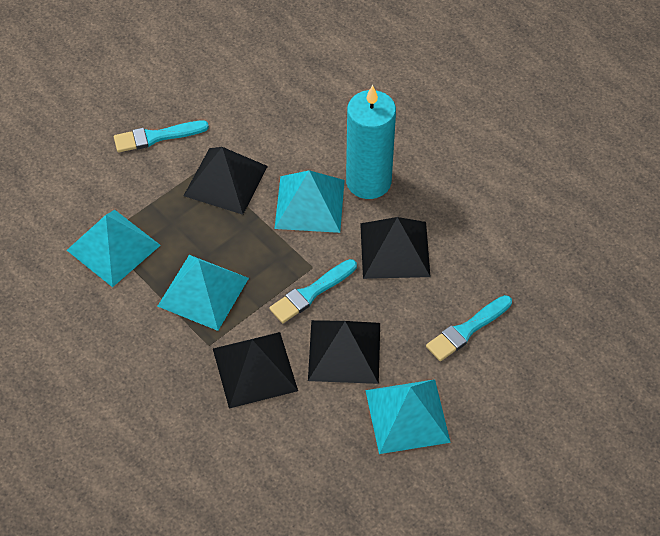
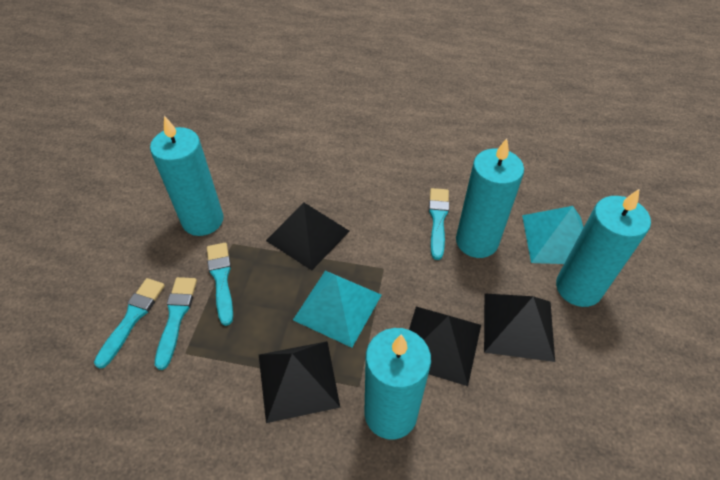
turquoise brush: 3 -> 4
turquoise candle: 1 -> 4
turquoise pyramid: 4 -> 2

